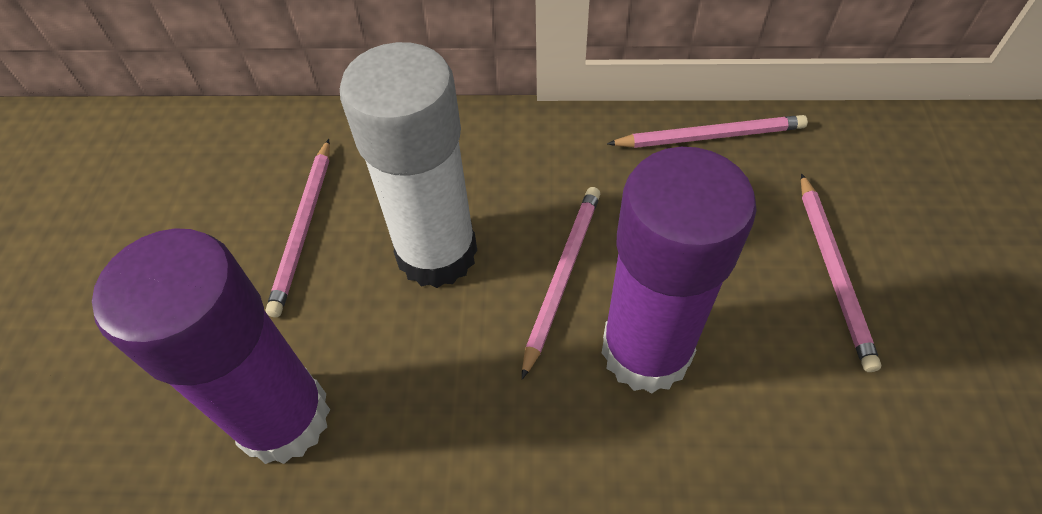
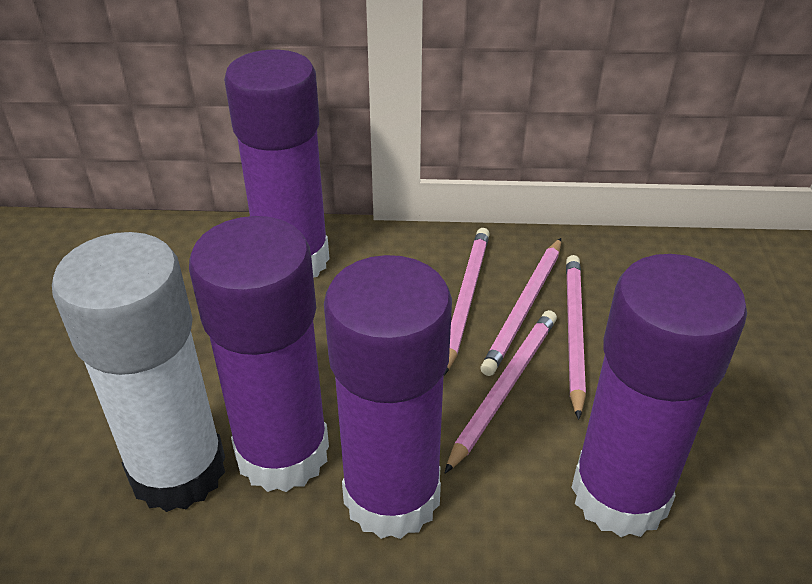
purple glue stick: 2 -> 4

